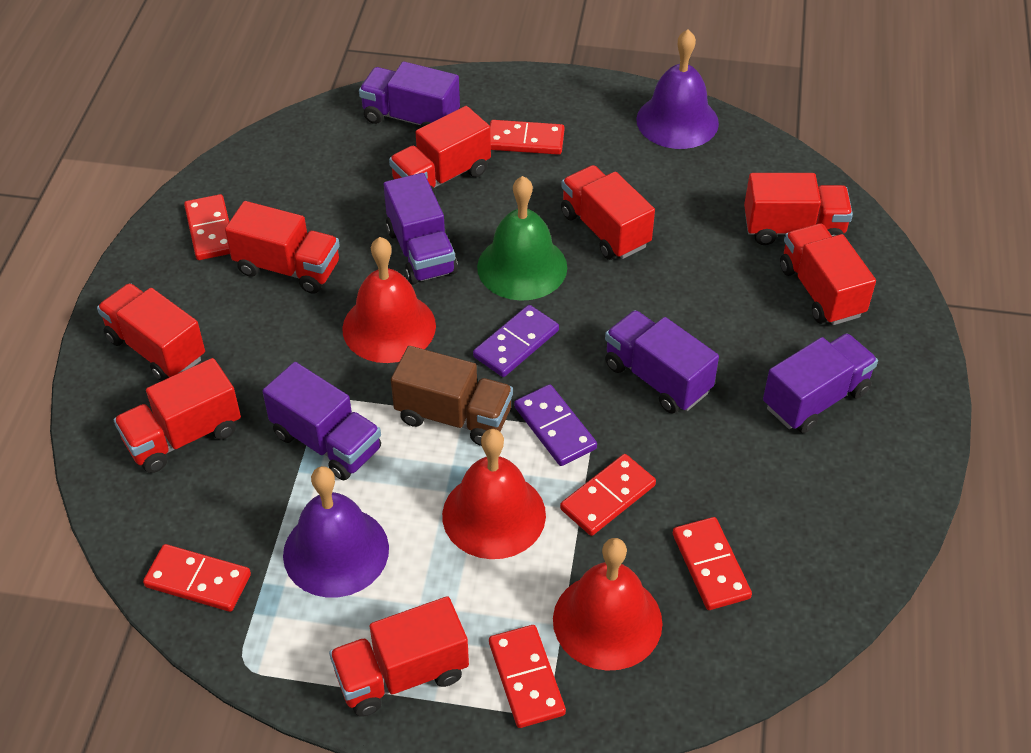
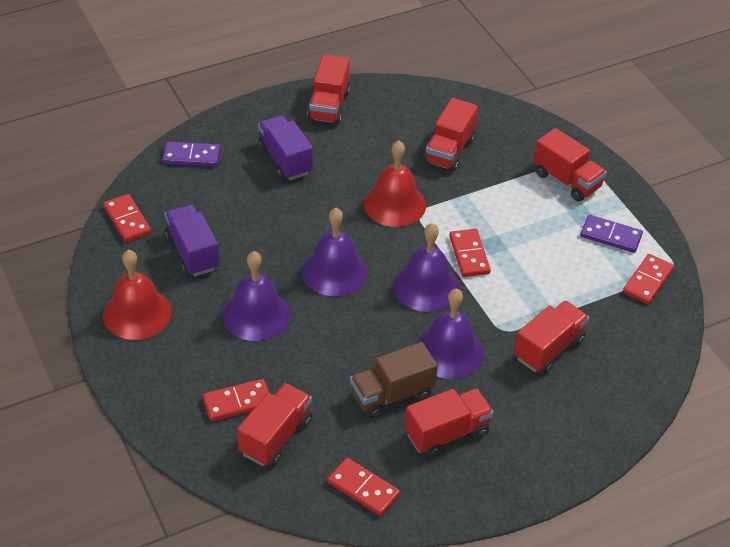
green bell: 1 -> 0
purple bell: 2 -> 4
purple truck: 5 -> 2
red bell: 3 -> 2
red domino: 6 -> 5
red truck: 8 -> 6

